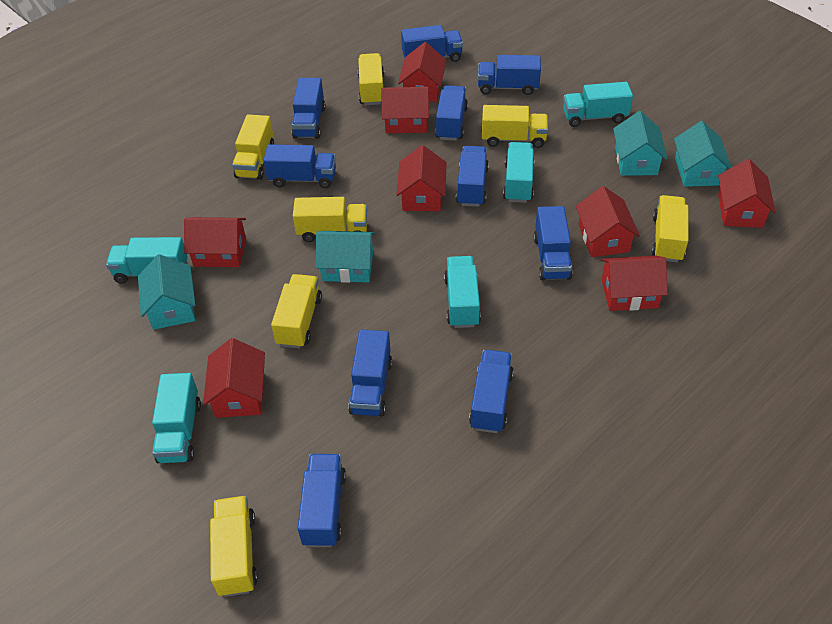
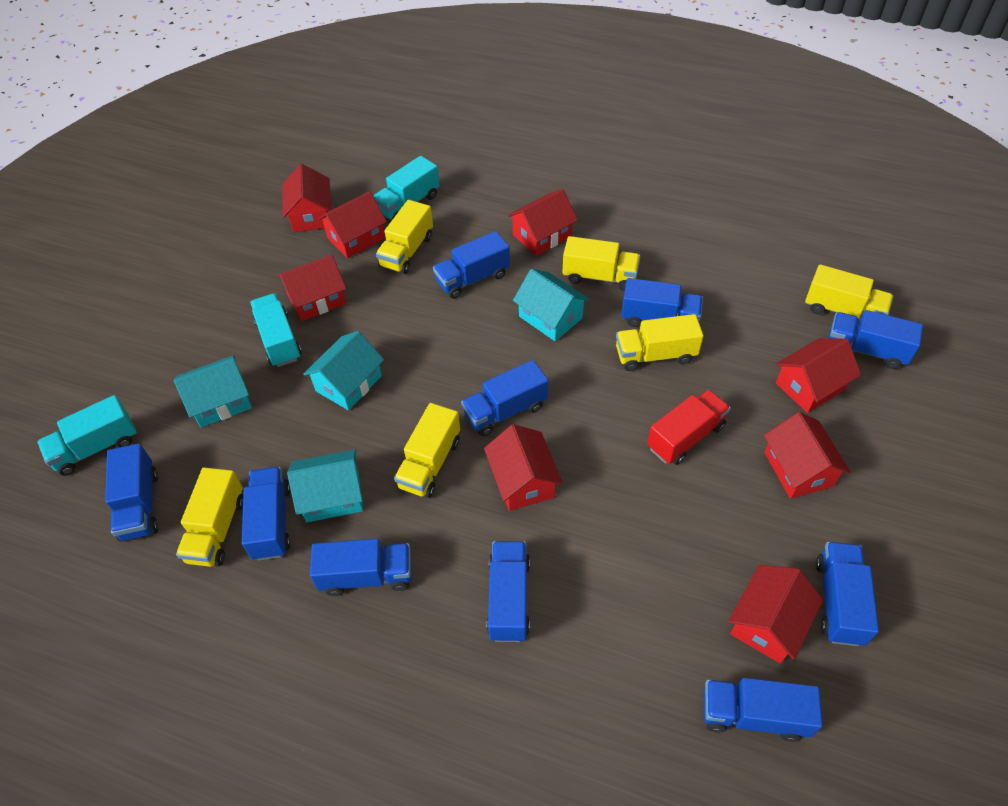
red truck: 0 -> 1
turquoise truck: 5 -> 3
yellow truck: 7 -> 6

